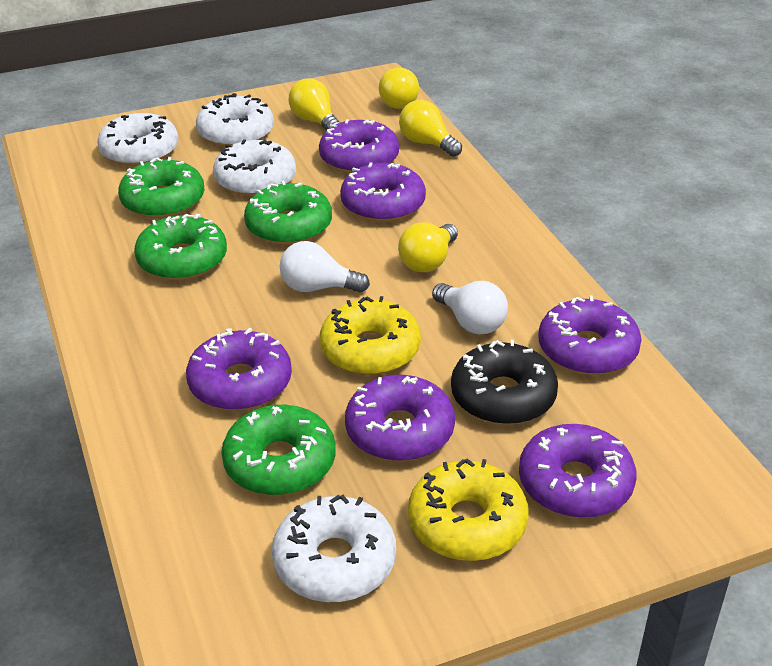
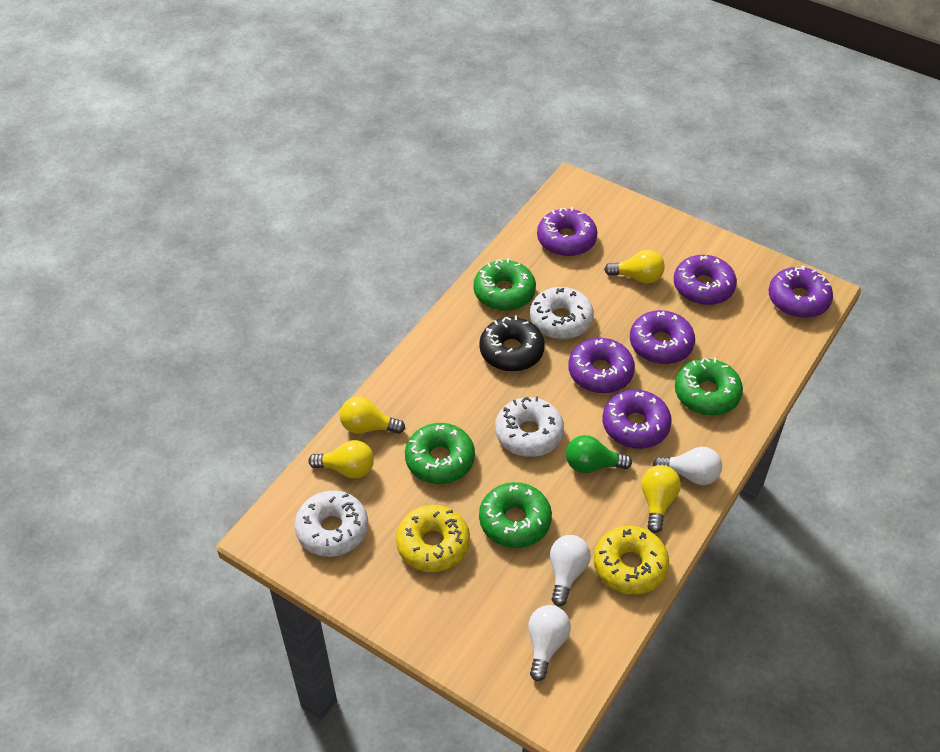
green light bulb: 0 -> 1
white donut: 4 -> 3
white light bulb: 2 -> 3

